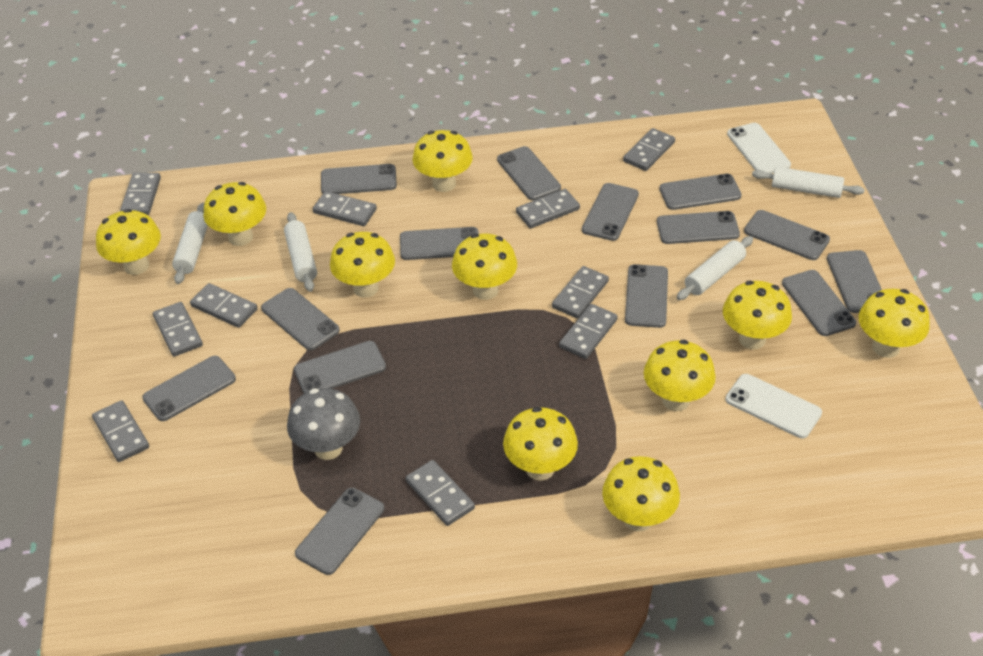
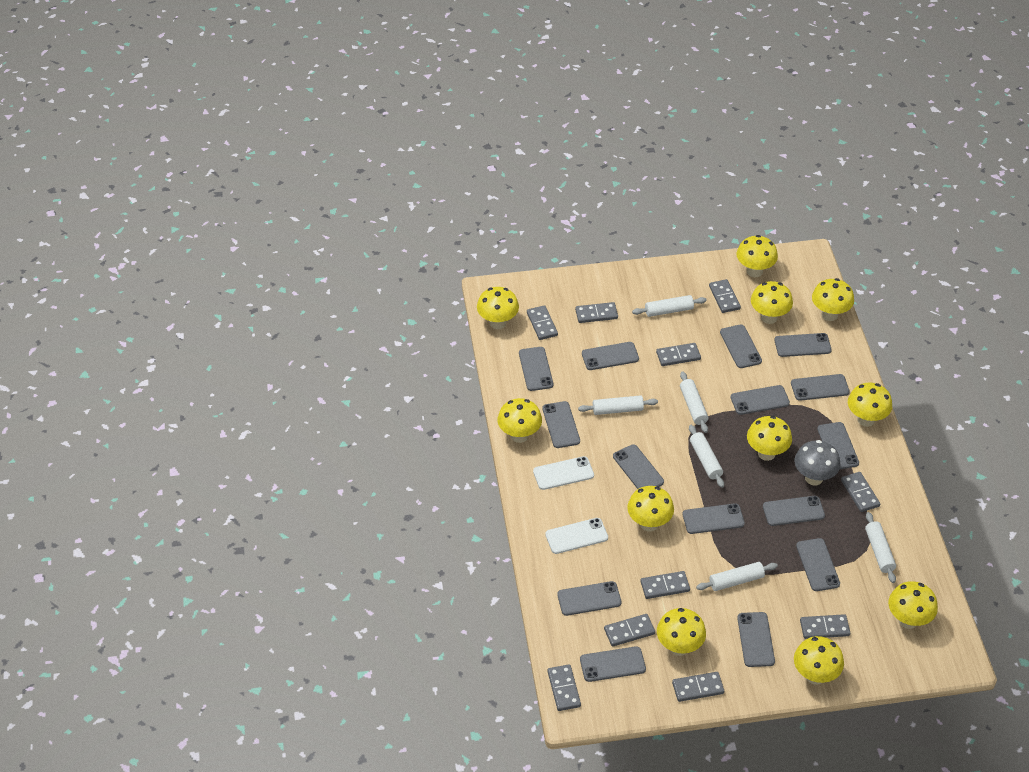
grey phone: 14 -> 15
white rolling pin: 4 -> 6
yellow mushroom: 10 -> 11

